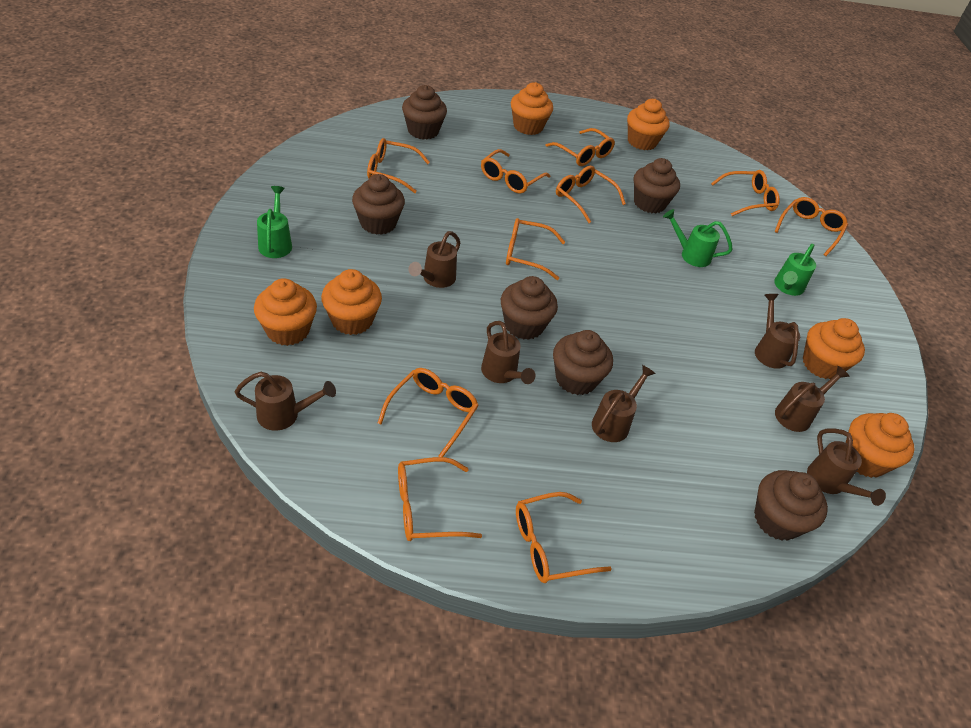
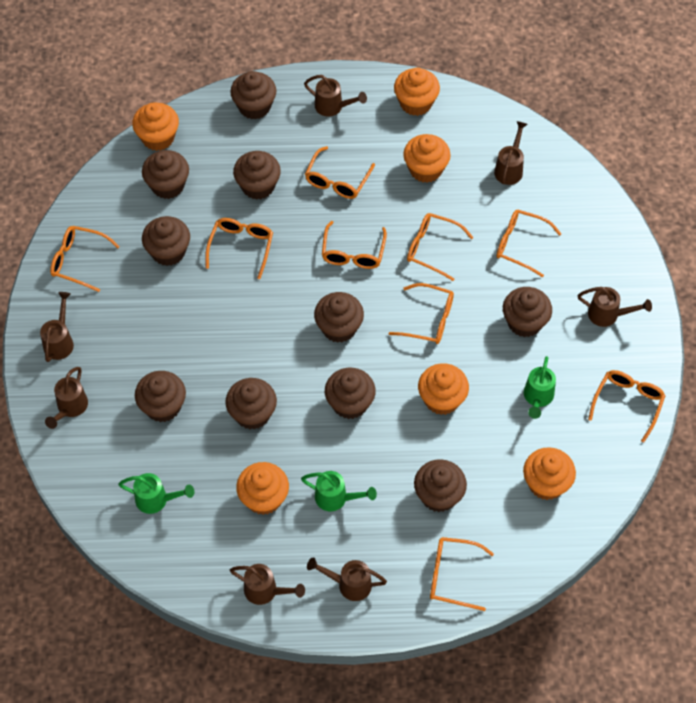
brown cupcake: 6 -> 10
orange glasses: 10 -> 9

